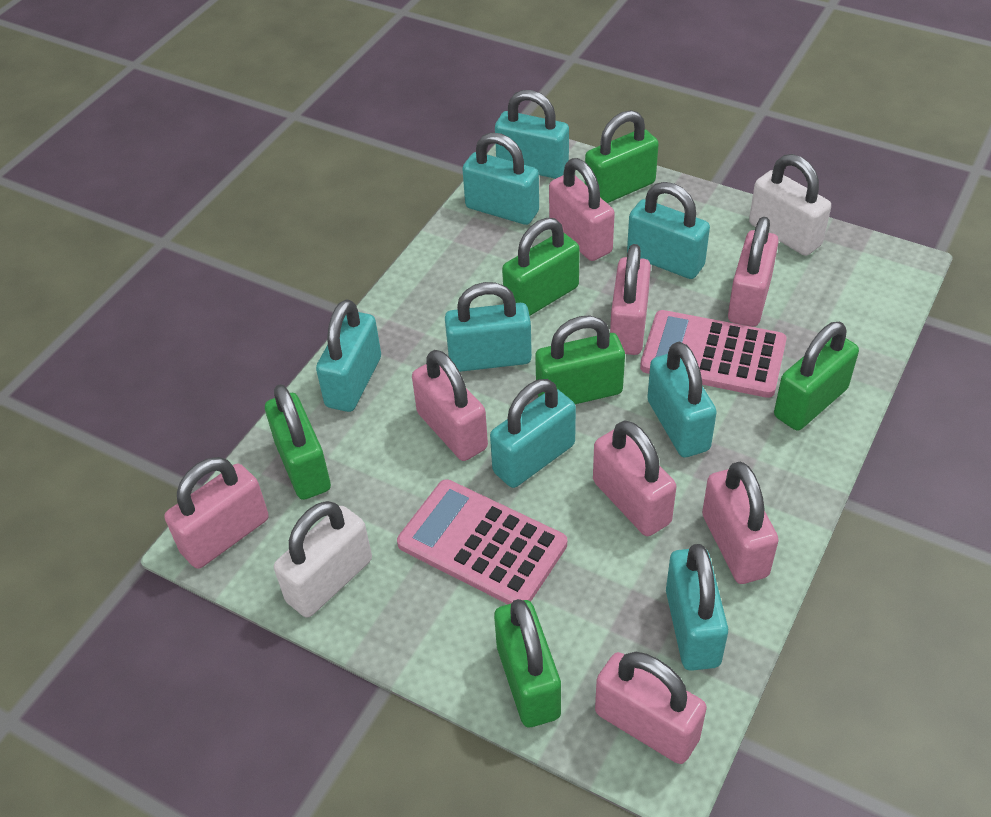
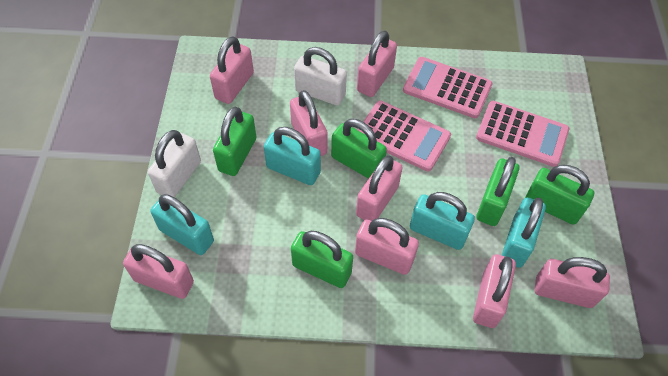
green padlock: 6 -> 5
pink calculator: 2 -> 3
turquoise padlock: 8 -> 4

